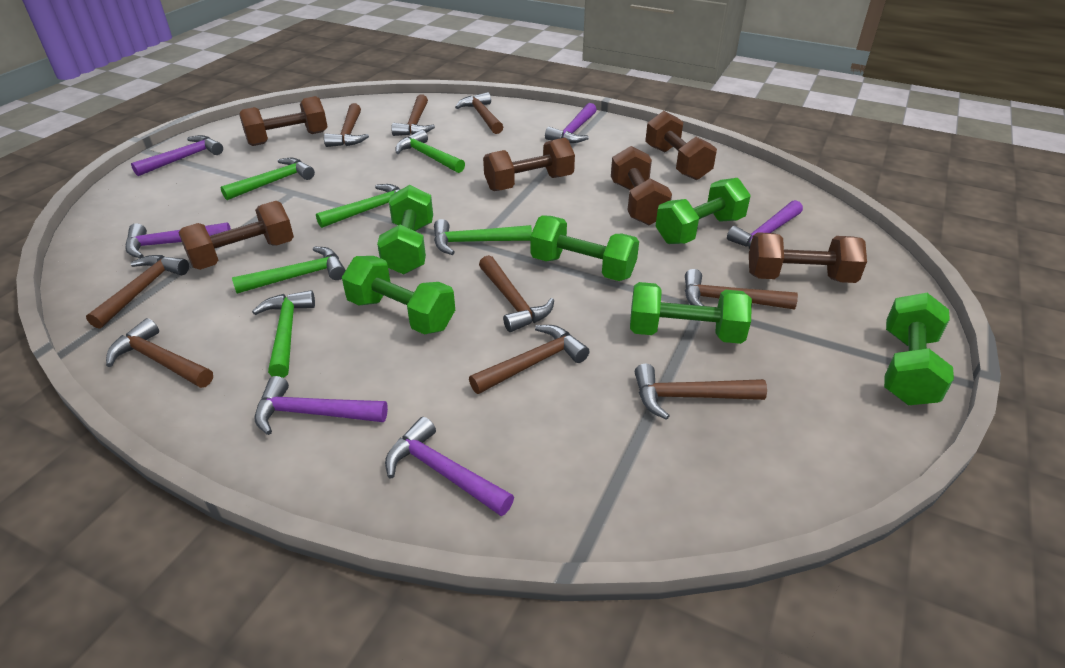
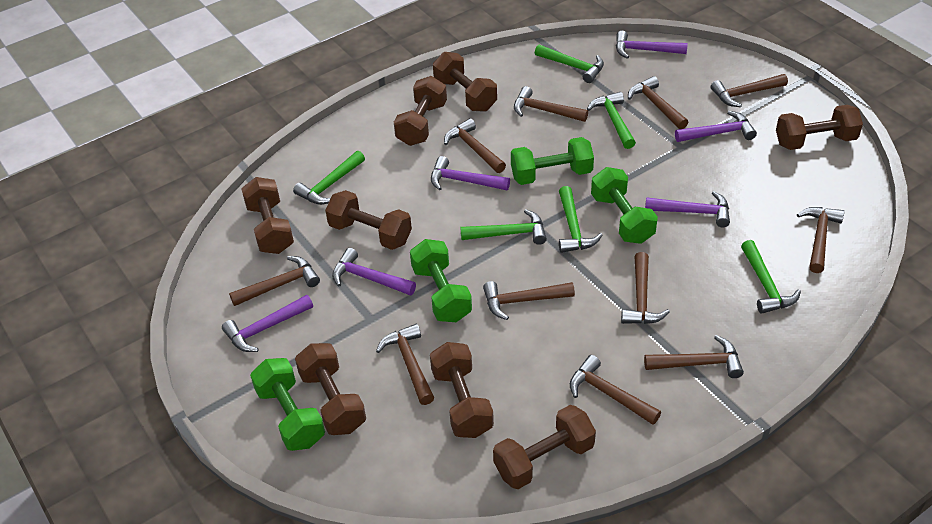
brown dumbbell: 6 -> 8
brown hammer: 9 -> 11
green dumbbell: 6 -> 4

